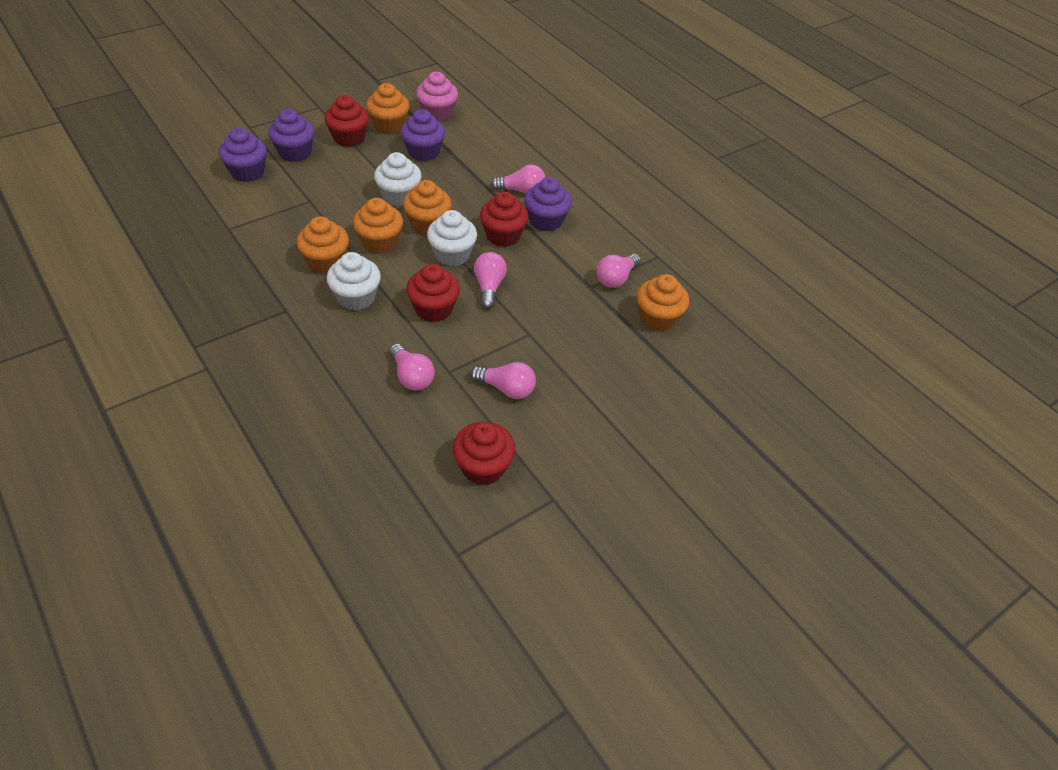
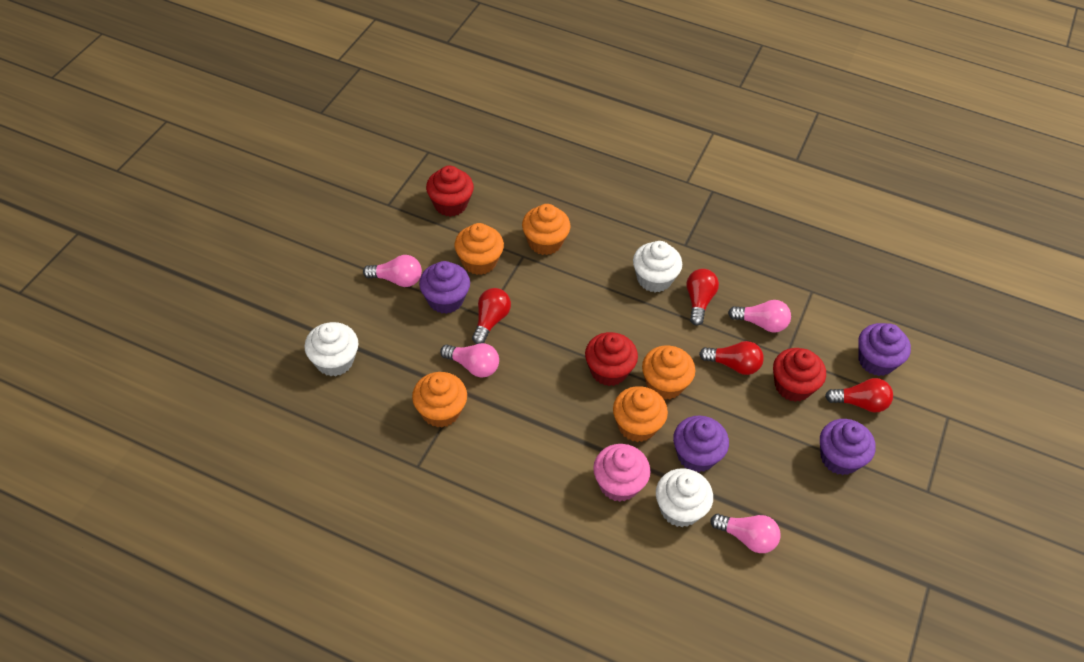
pink light bulb: 5 -> 4
red cupcake: 4 -> 3
red light bulb: 0 -> 4

